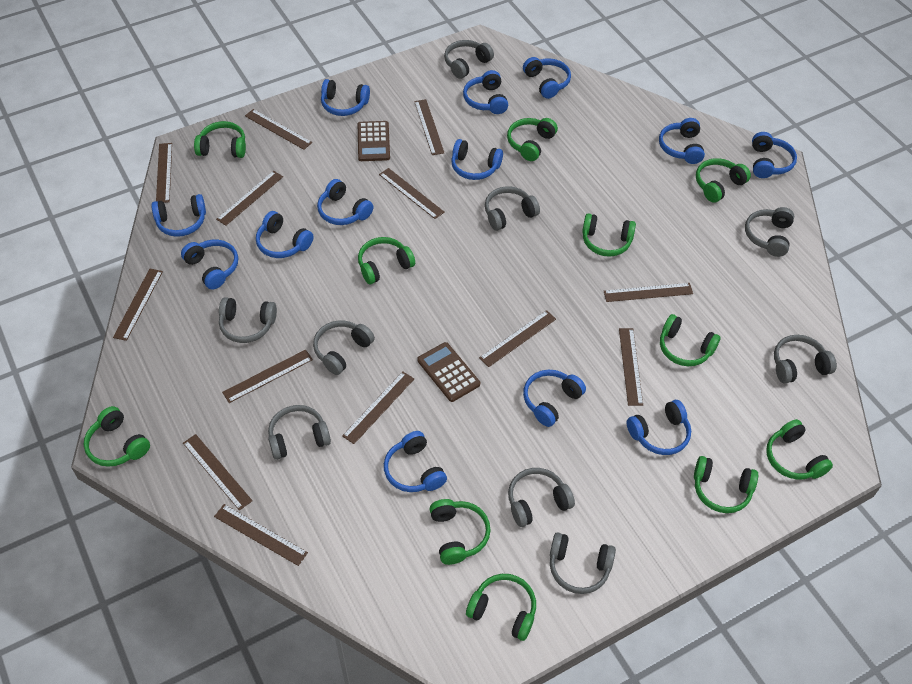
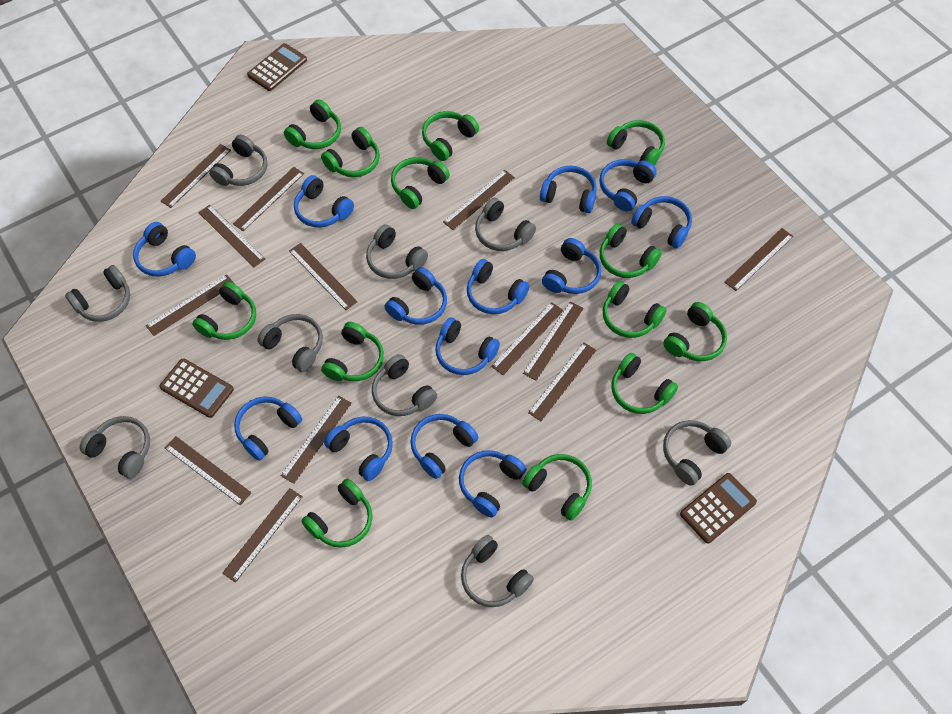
brown calculator: 2 -> 3
green headphones: 11 -> 13

